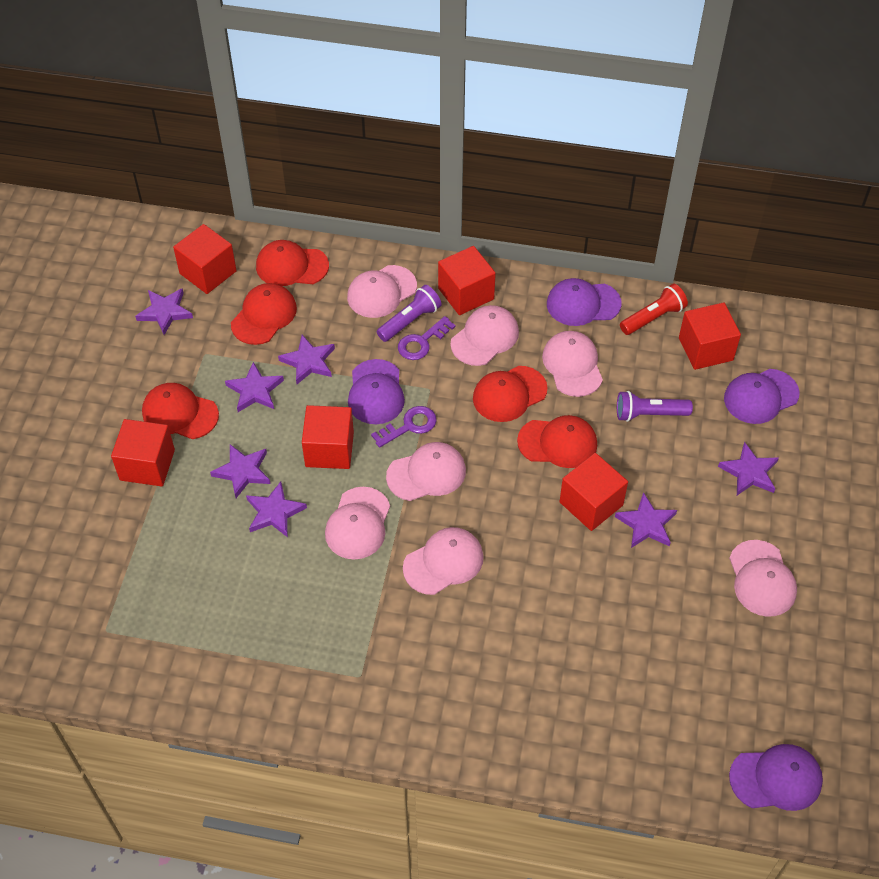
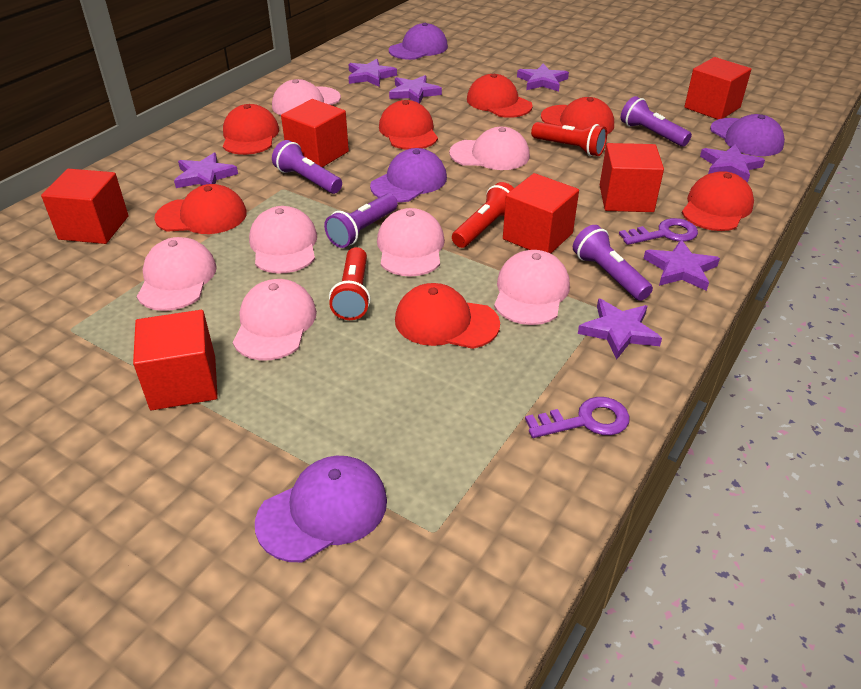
purple flashlight: 2 -> 4
red cap: 5 -> 7
red flashlight: 1 -> 3

